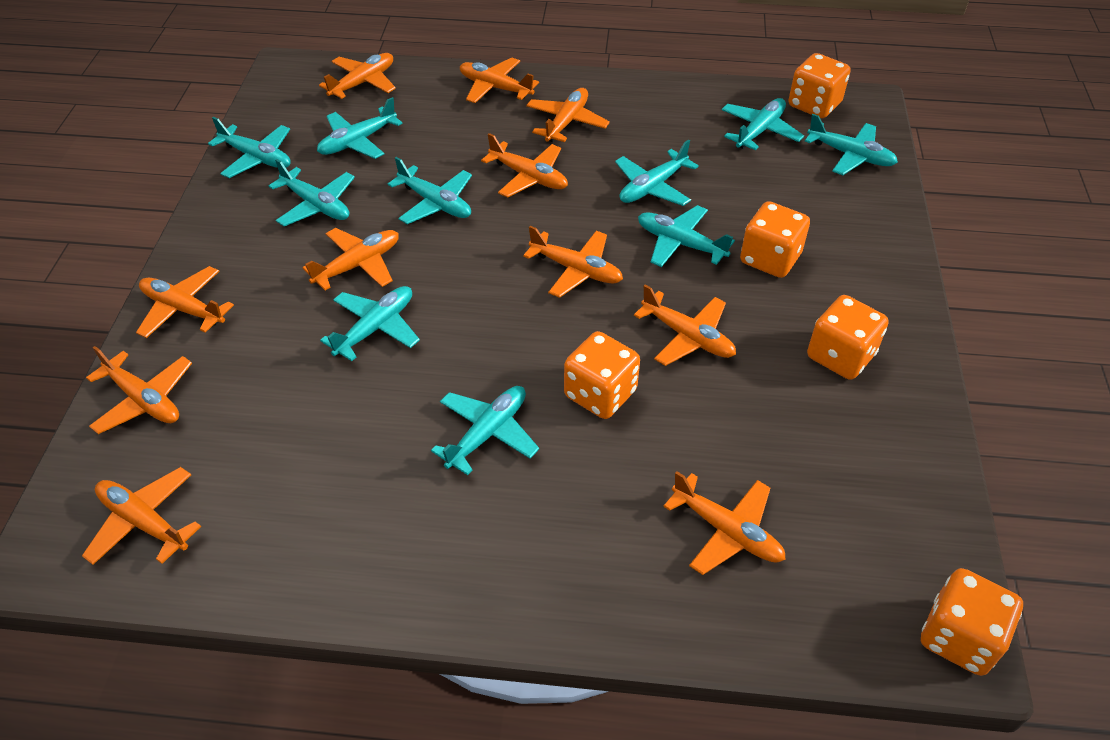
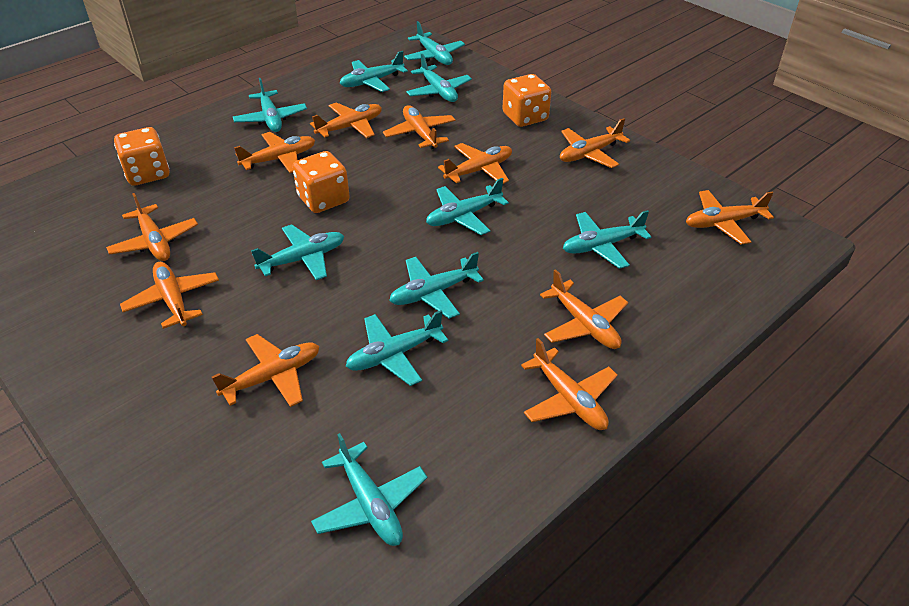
orange dice: 5 -> 3

